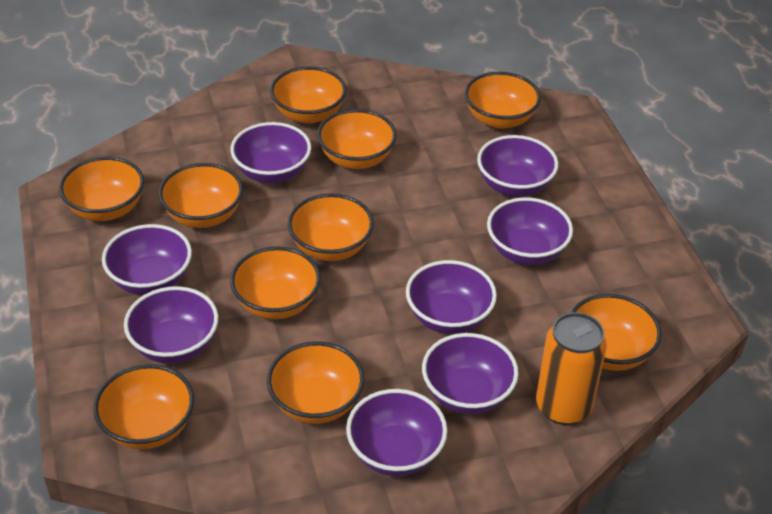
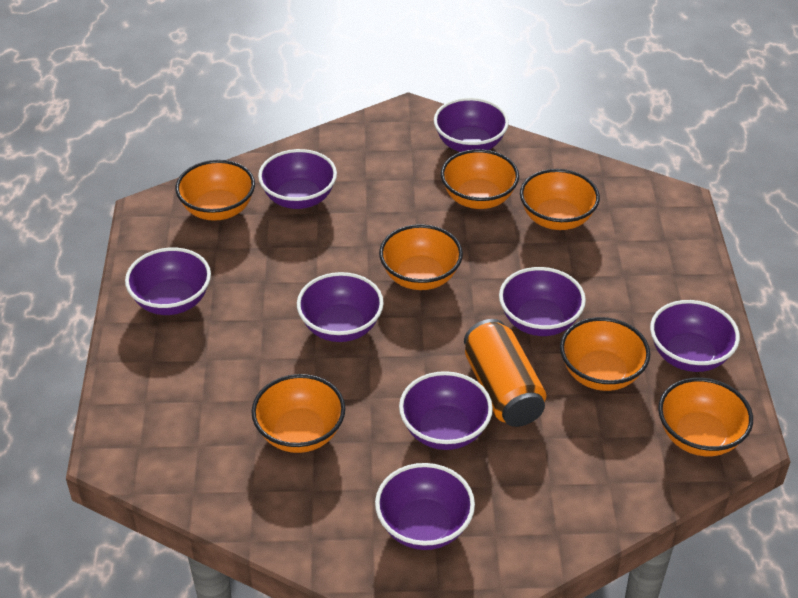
orange bowl: 10 -> 7

